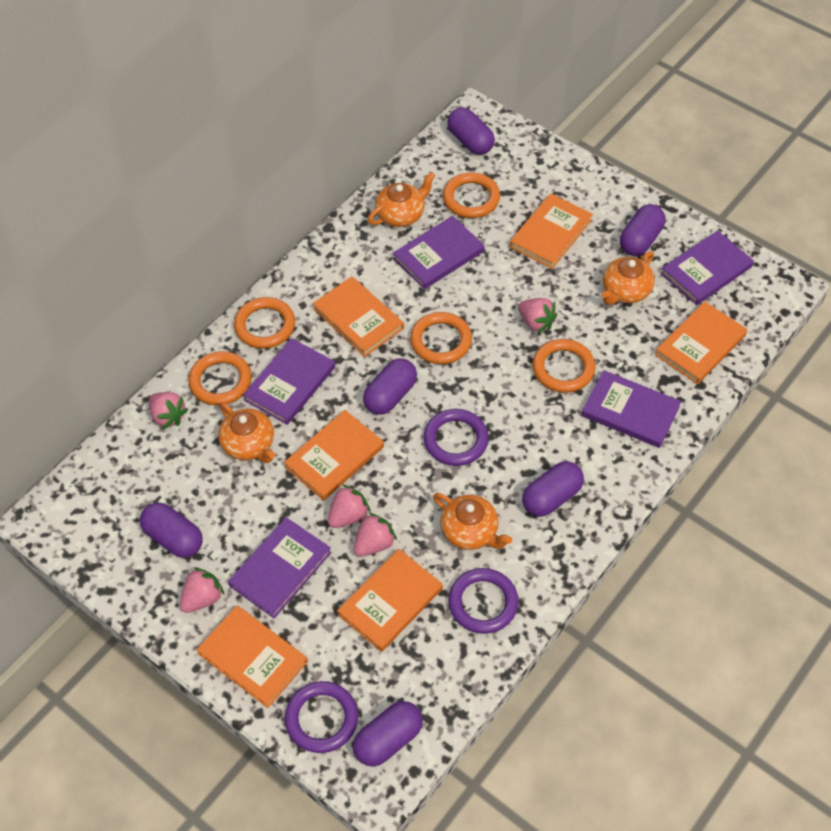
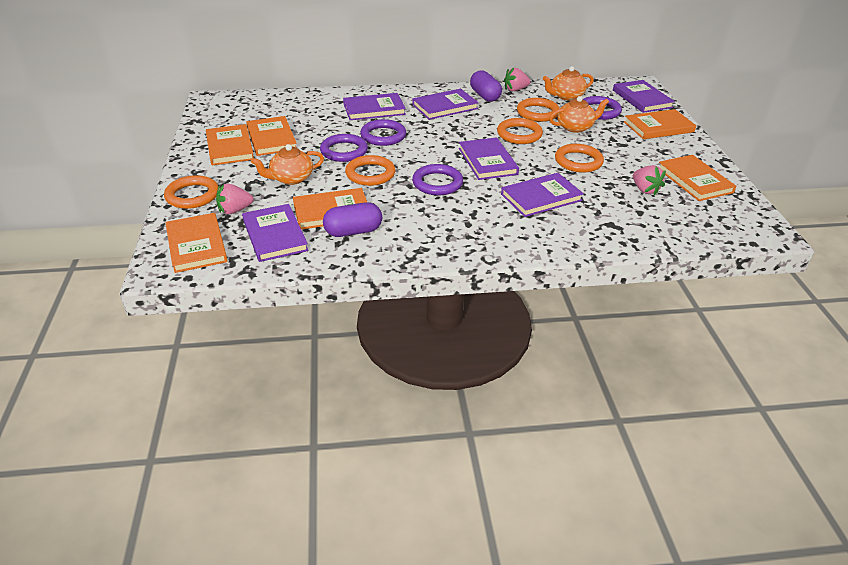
orange teapot: 4 -> 3
pink strawberry: 5 -> 3
purple book: 5 -> 6
purple capsule: 6 -> 2
purple ring: 3 -> 4

